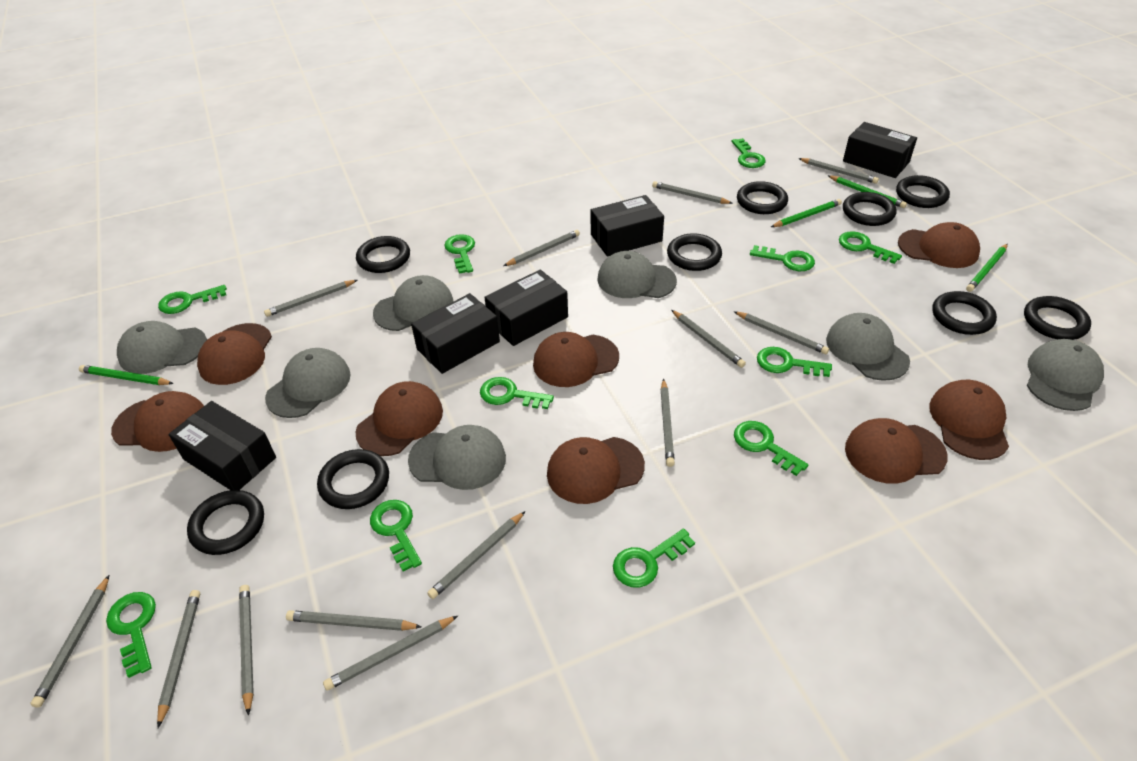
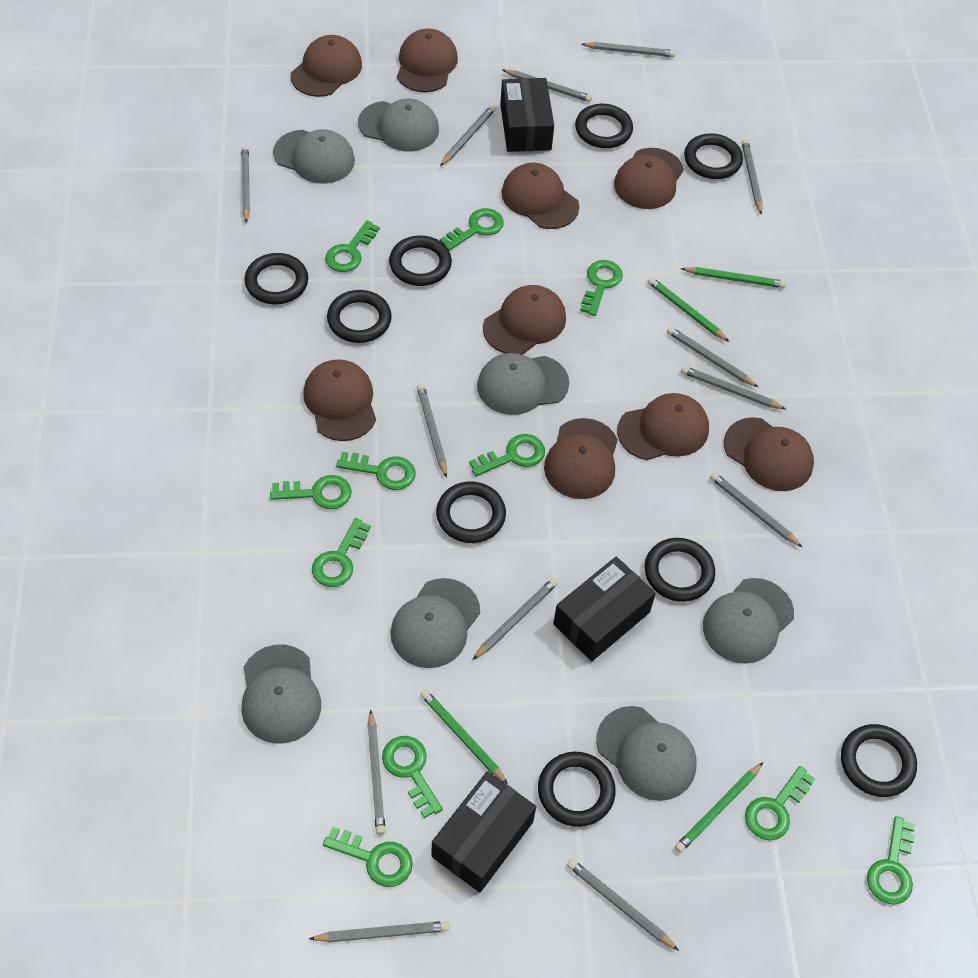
black box: 5 -> 3
brown cap: 8 -> 9

